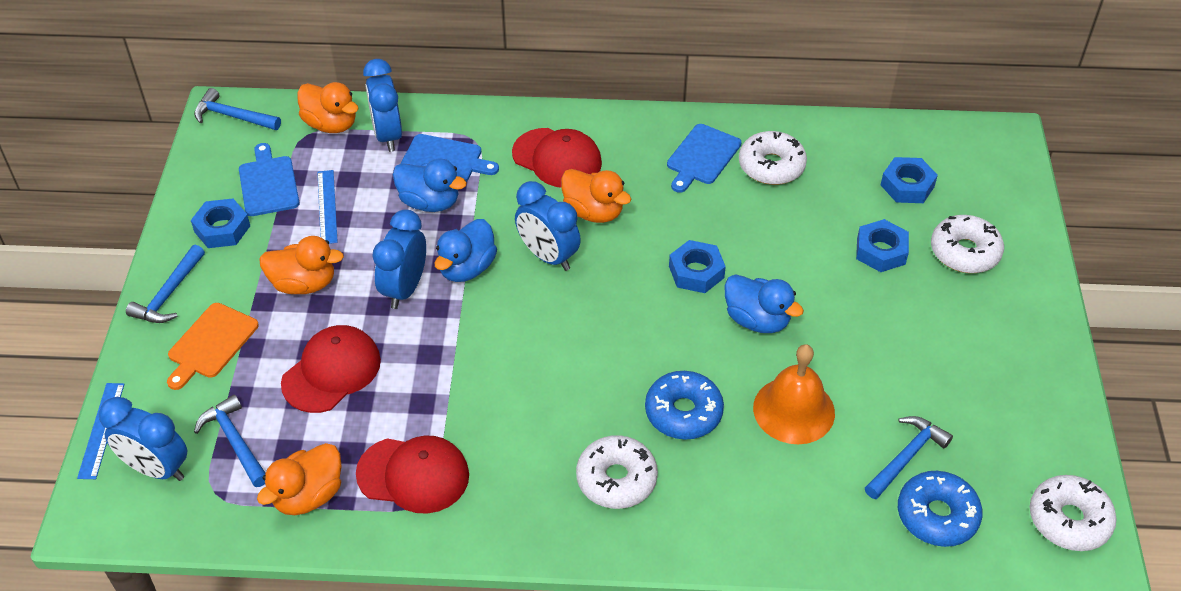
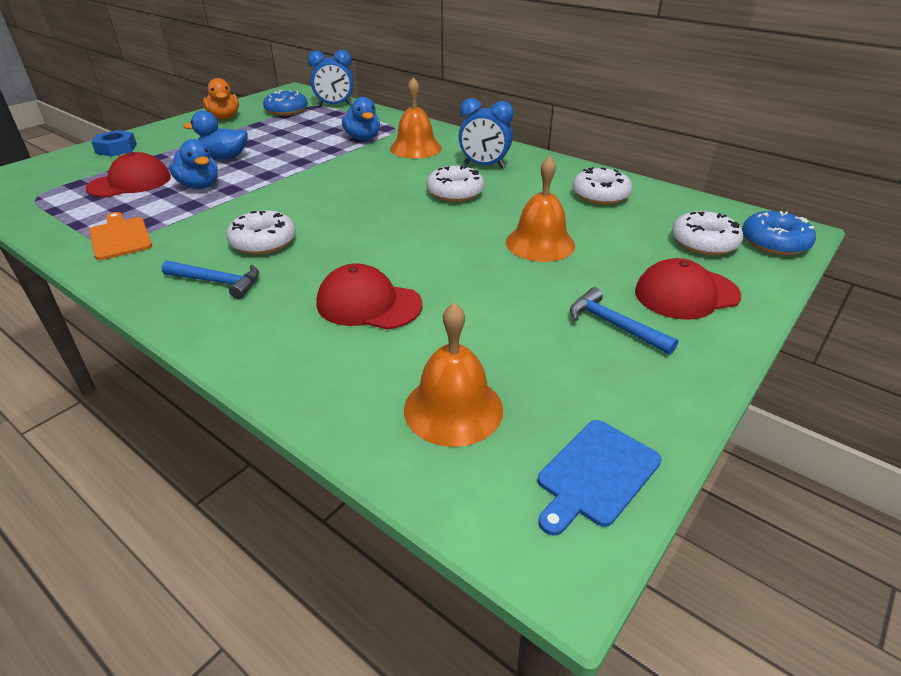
blue clock: 4 -> 2
blue cutting board: 3 -> 1
blue hammer: 4 -> 2
blue nut: 4 -> 1
blue ruler: 2 -> 0
orange bell: 1 -> 3
orange duck: 4 -> 1

